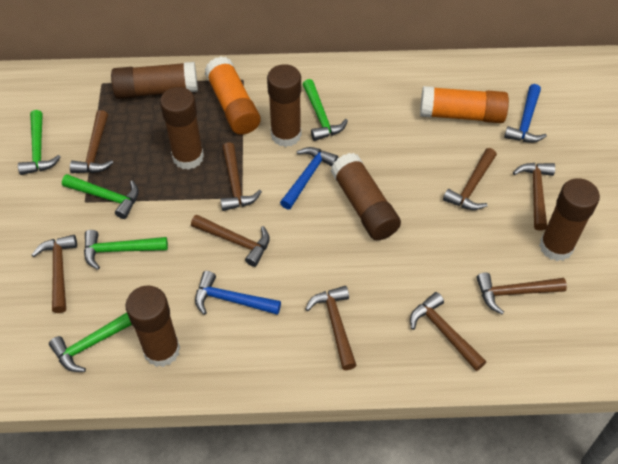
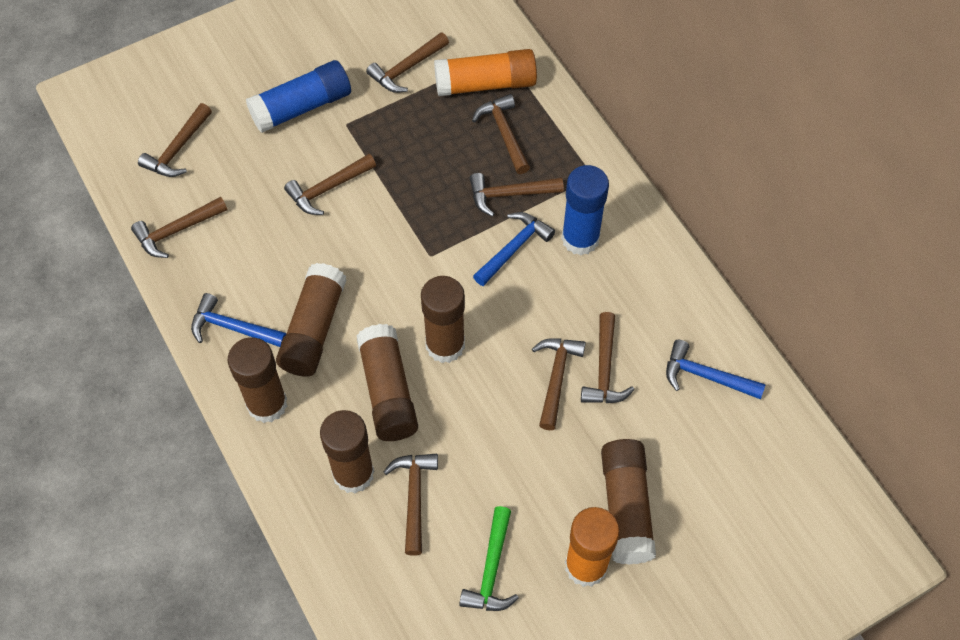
blue glue stick: 0 -> 2
green hammer: 5 -> 1

